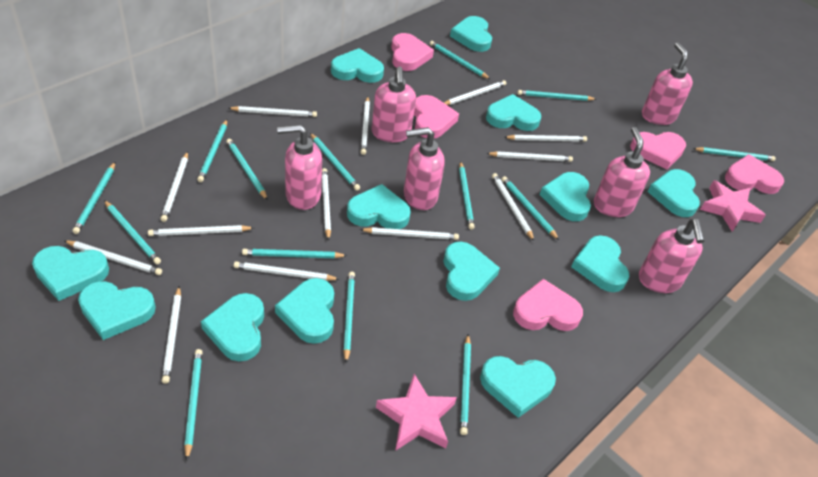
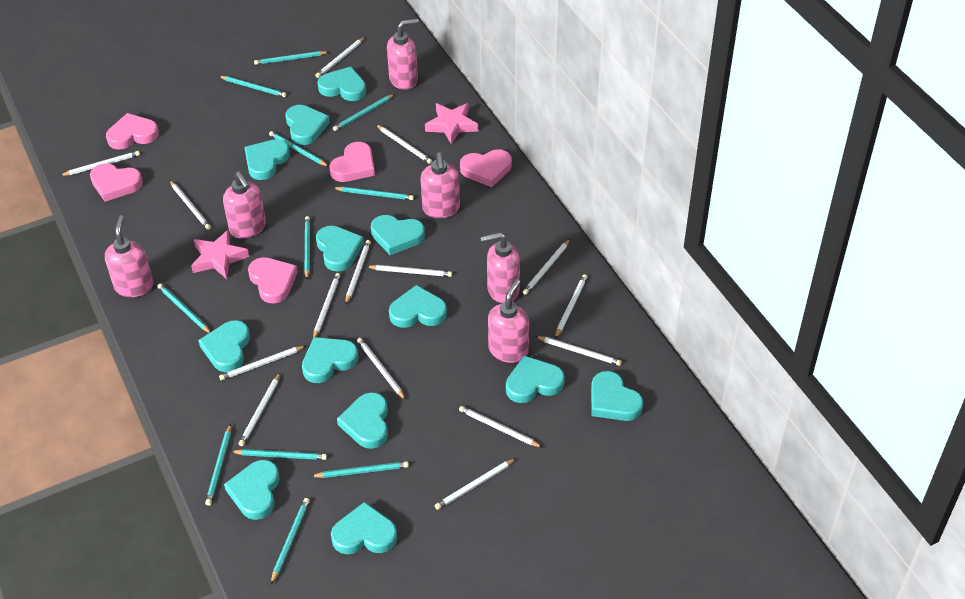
turquoise pencil: 14 -> 11
white pencil: 13 -> 15

